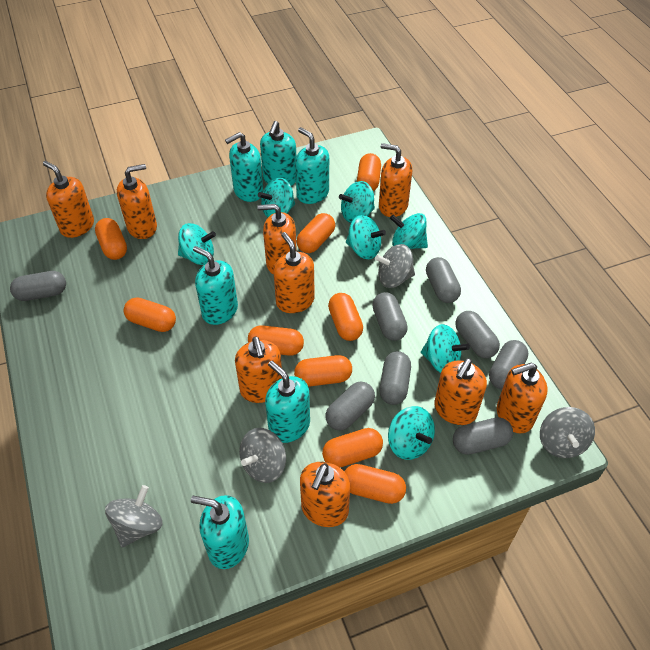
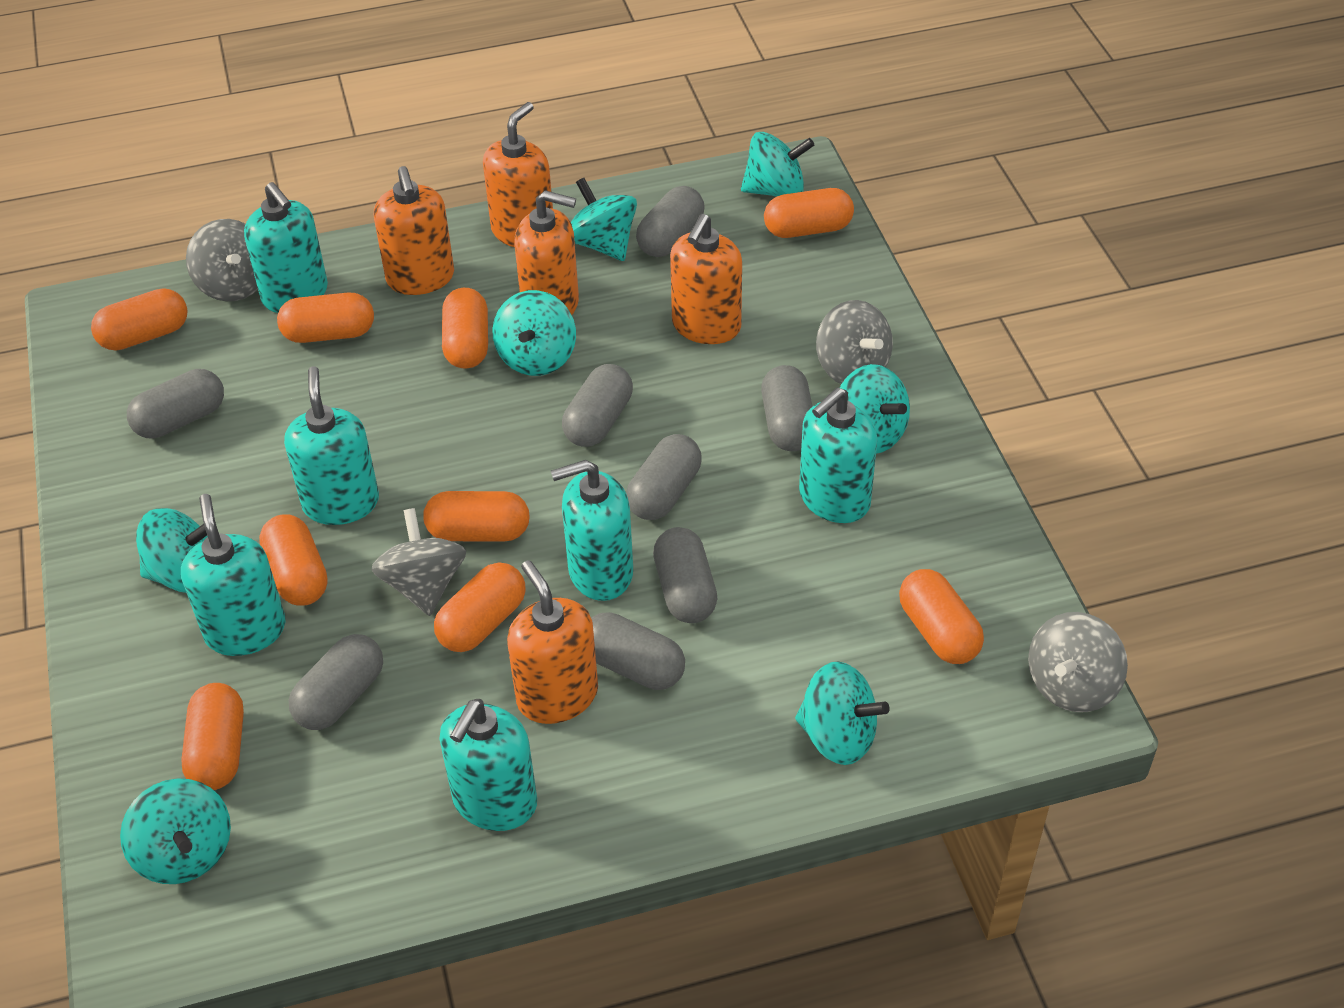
orange soap dispenser: 9 -> 5

